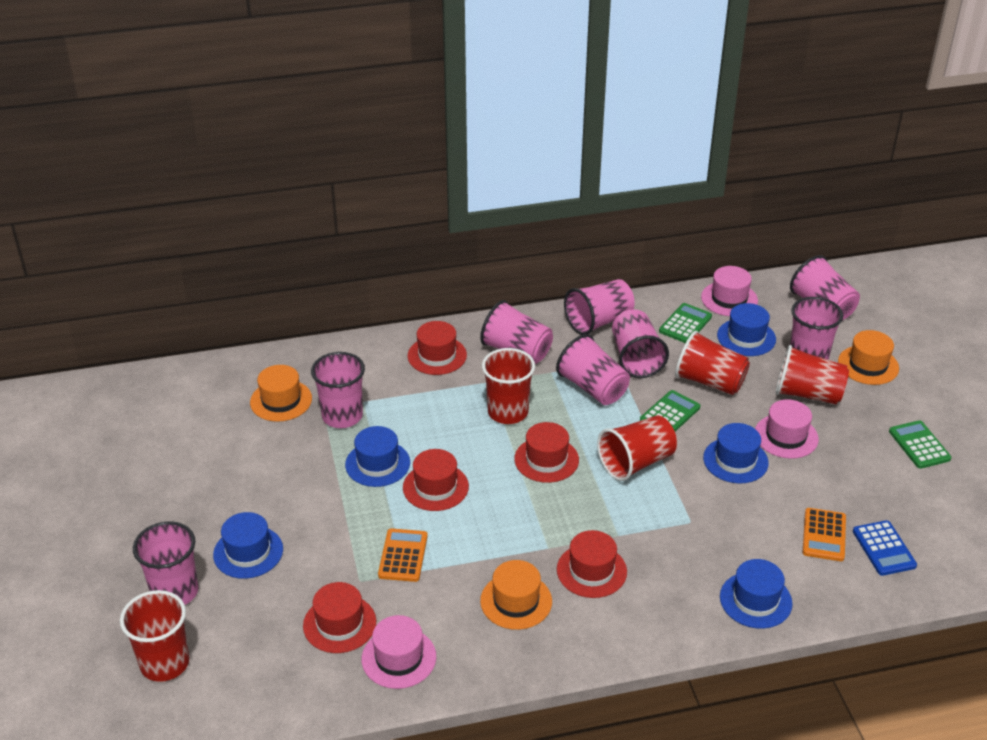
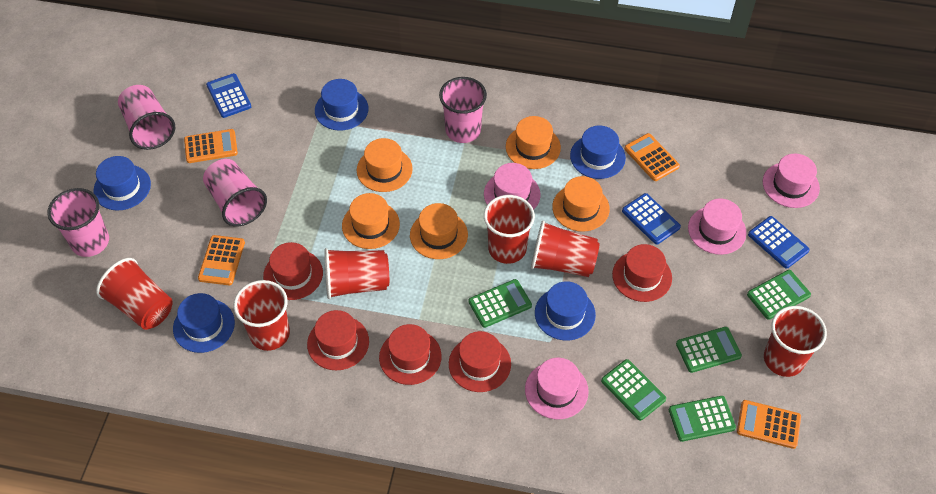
blue calculator: 1 -> 3
green calculator: 3 -> 5
orange calculator: 2 -> 4
orange hat: 3 -> 5
pink cup: 8 -> 4
pink hat: 3 -> 4
red cup: 5 -> 6

